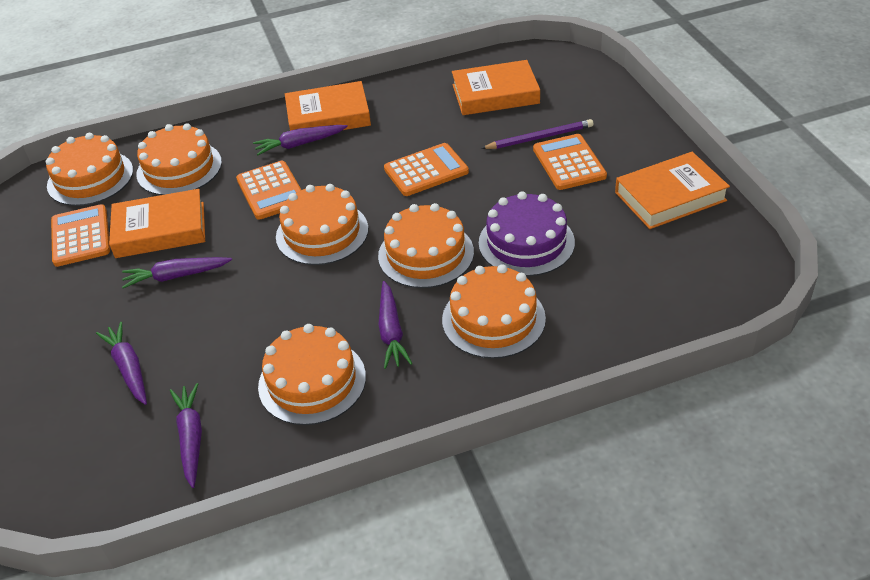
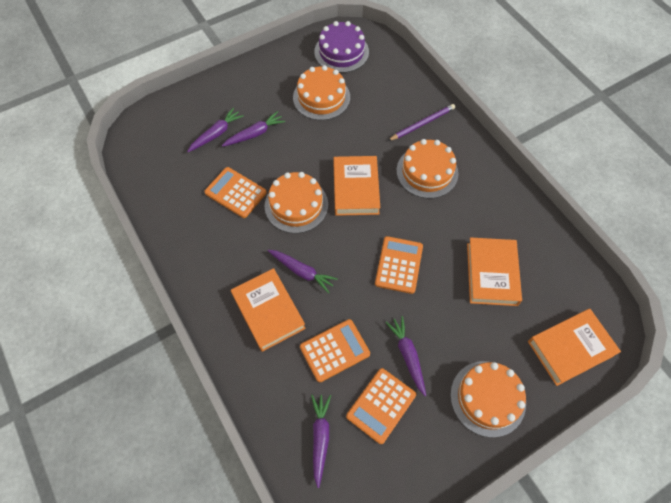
orange cake: 6 -> 4

